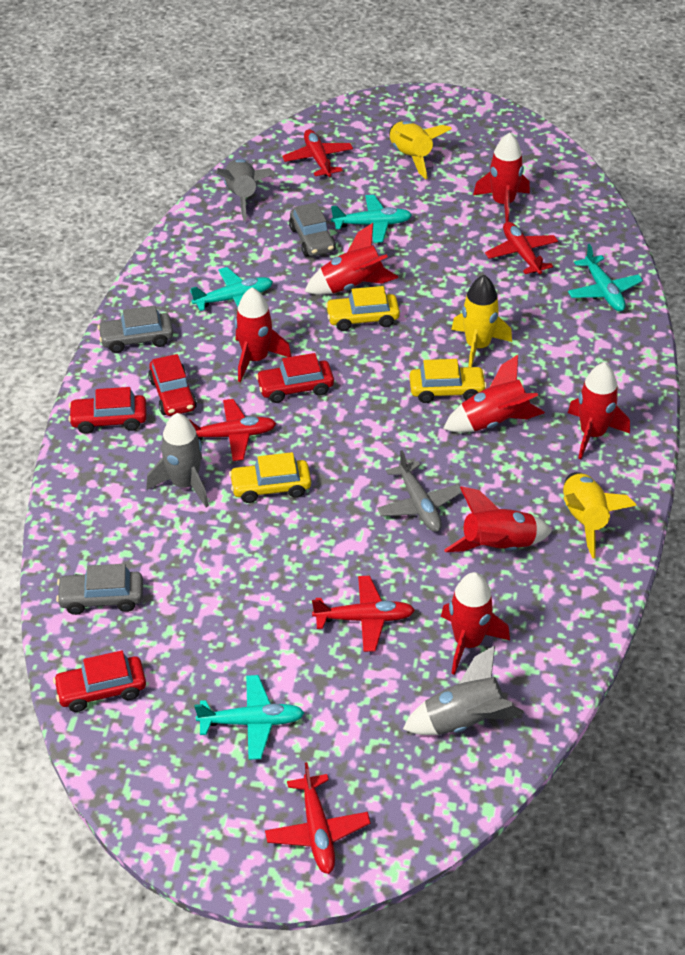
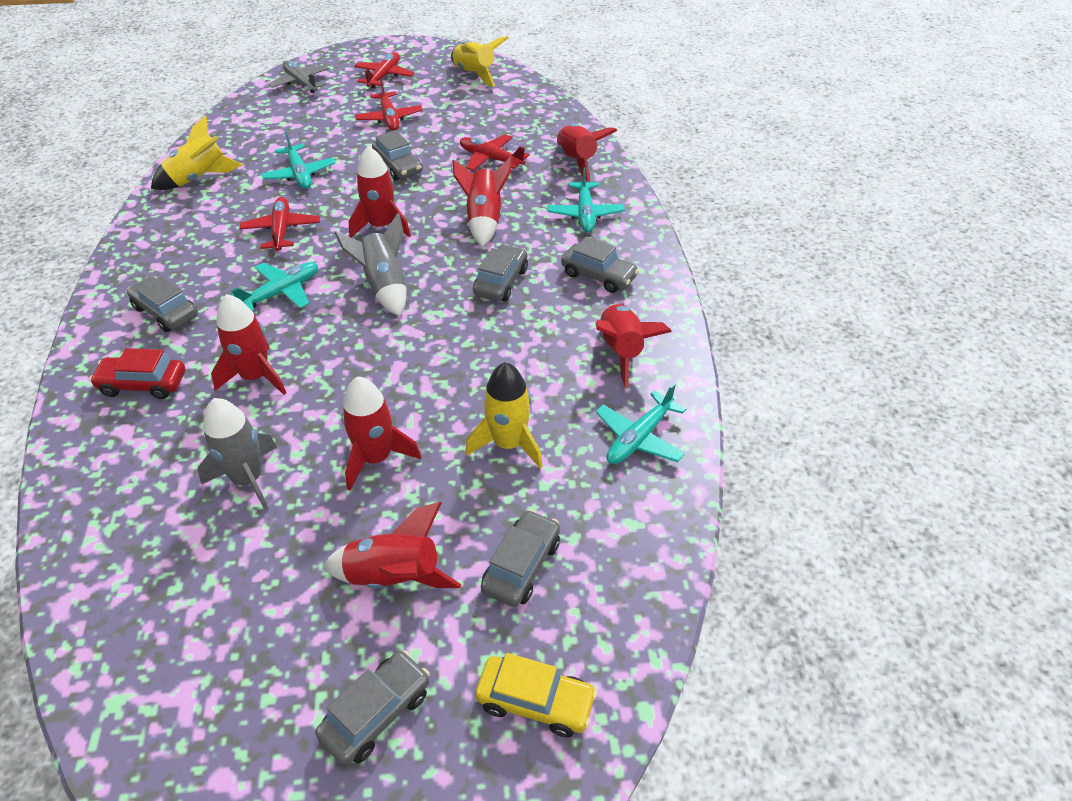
grey car: 3 -> 6
grey rocket: 3 -> 2
red car: 4 -> 1
red plane: 5 -> 4
yellow car: 3 -> 1

